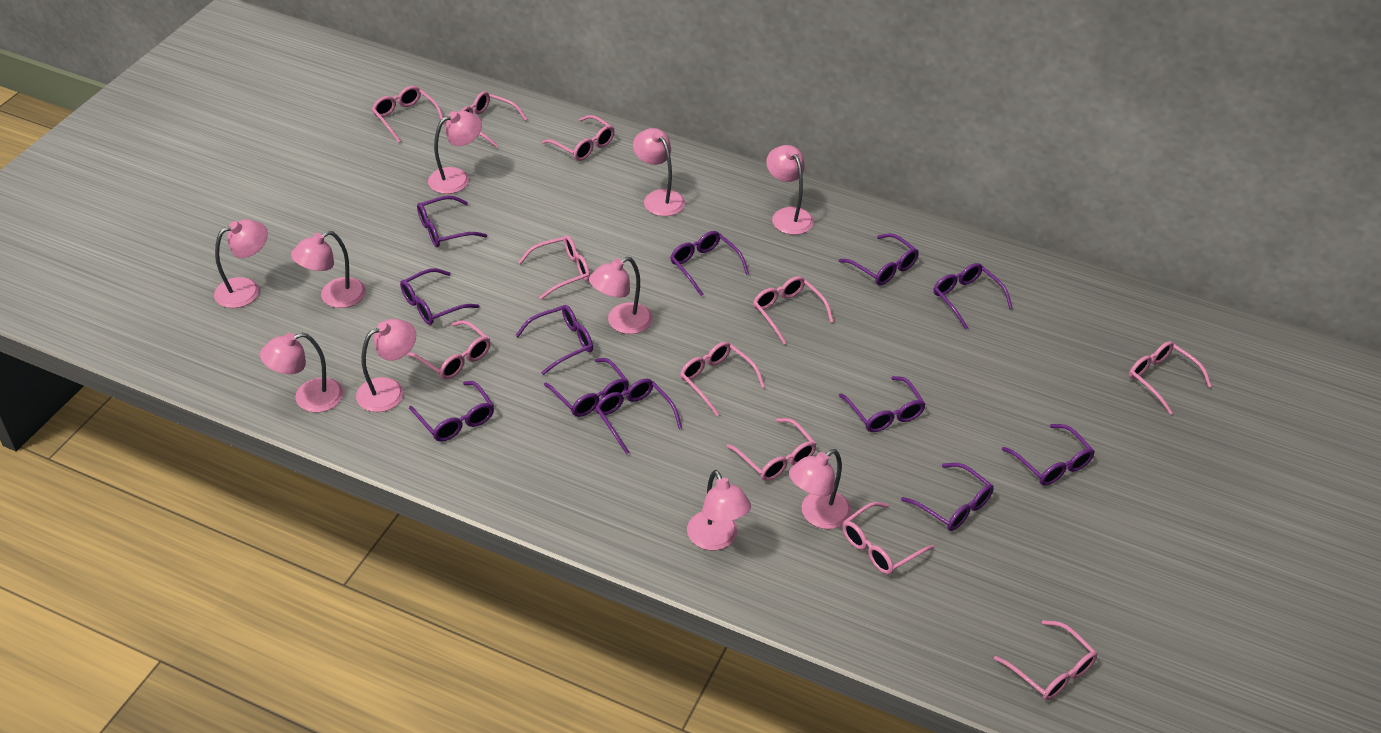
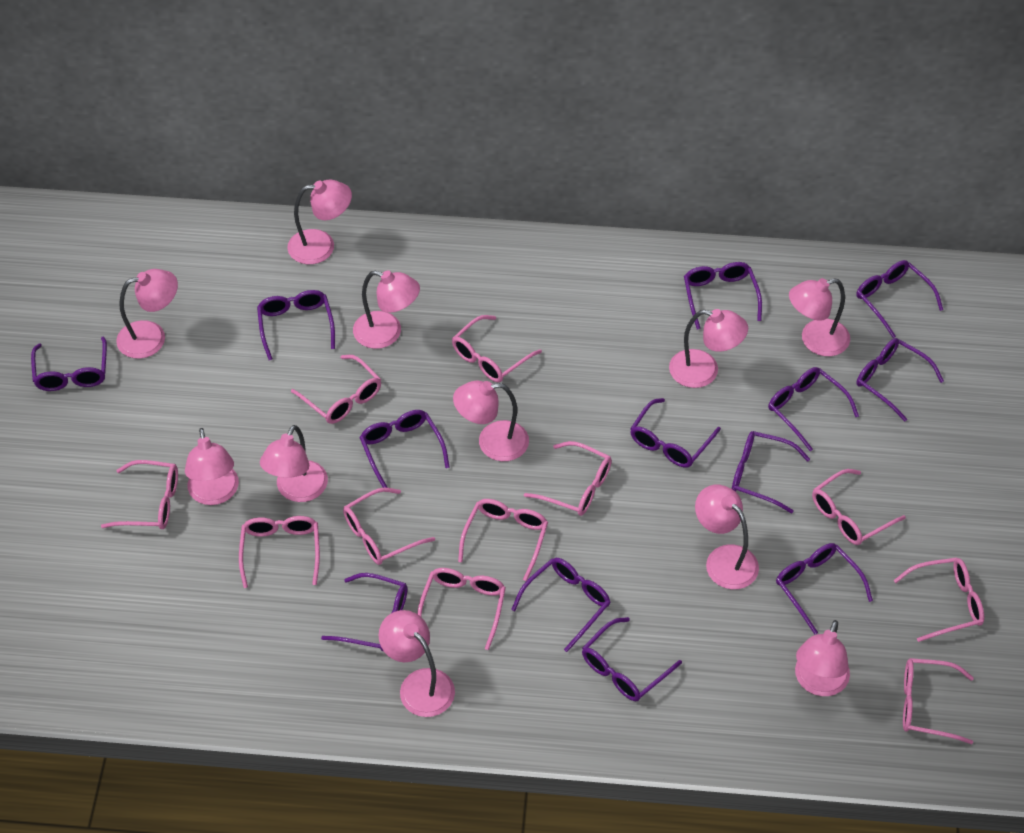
pink lamp: 10 -> 11
purple glasses: 12 -> 13

